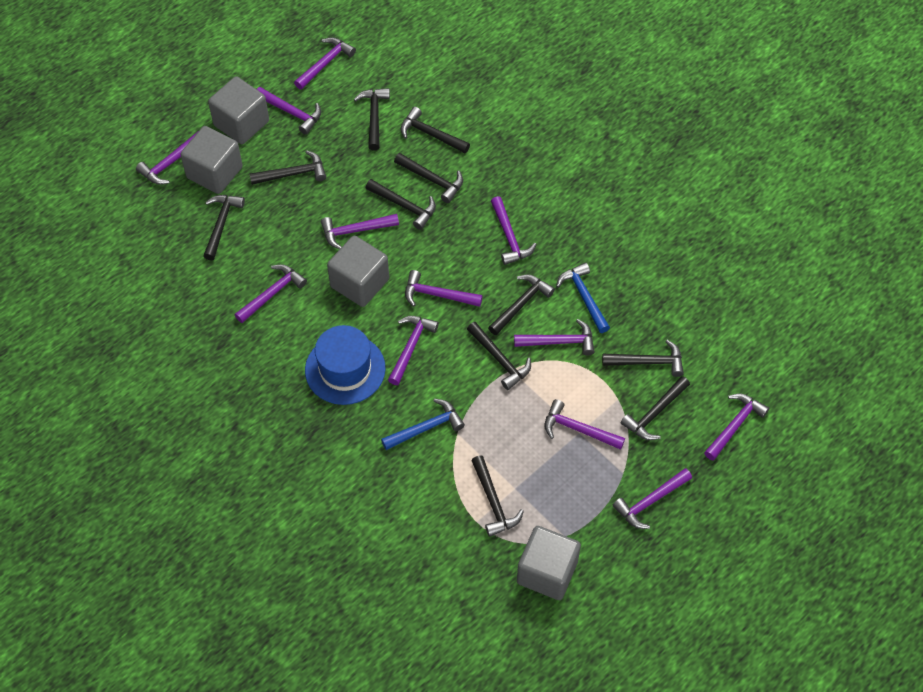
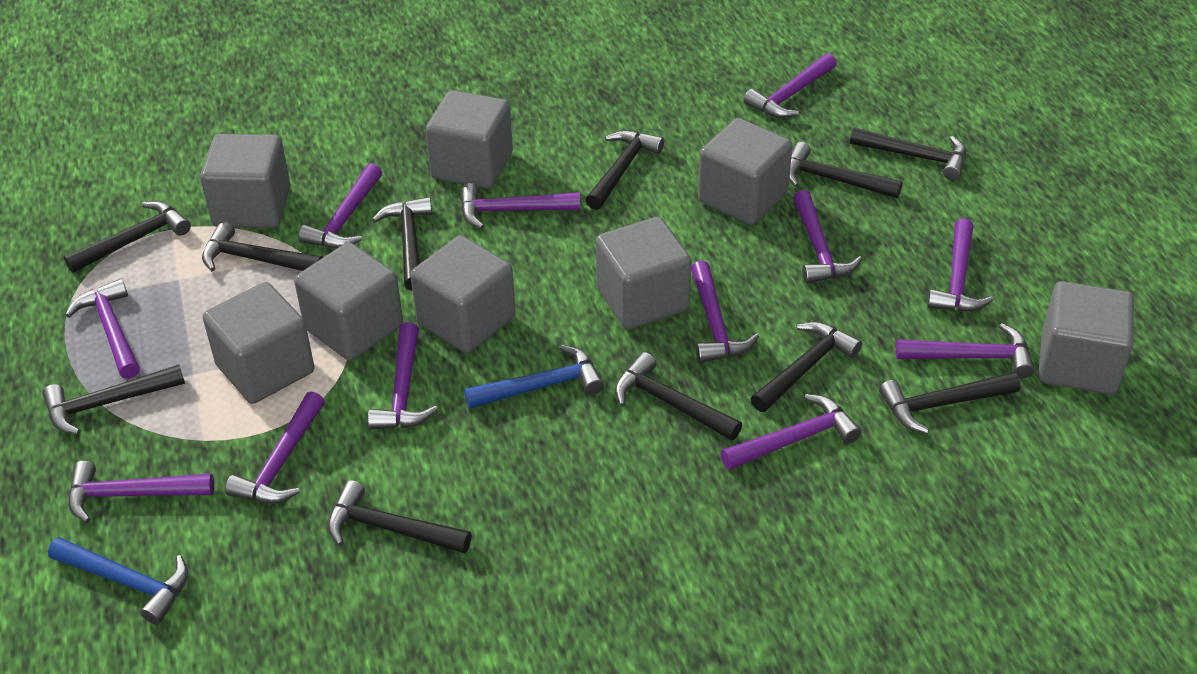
blue hat: 1 -> 0
grey cube: 4 -> 8

